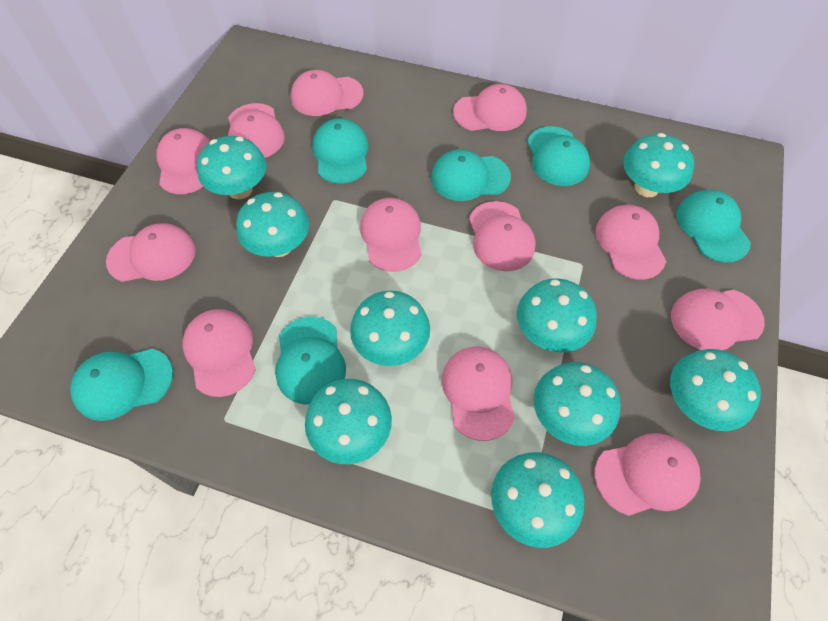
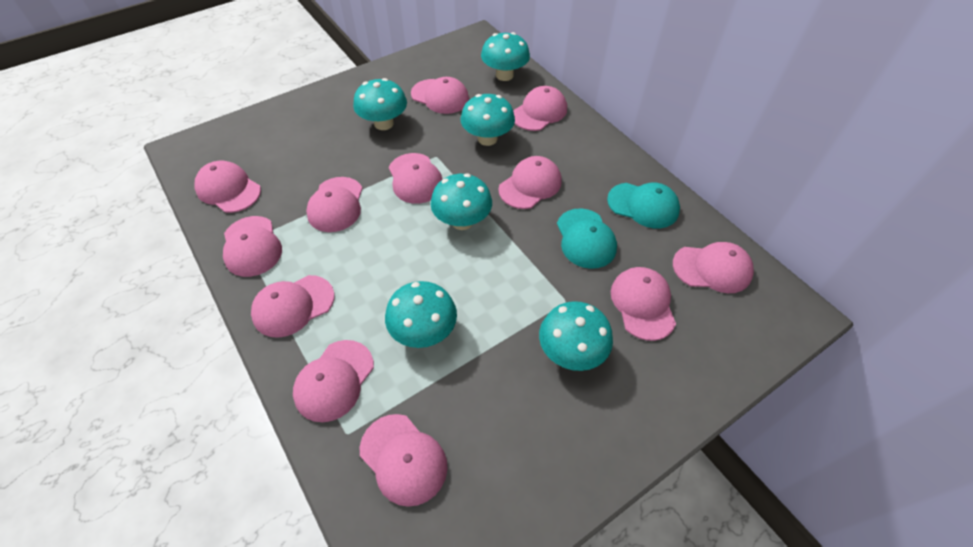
turquoise cap: 6 -> 2
turquoise mushroom: 9 -> 6

